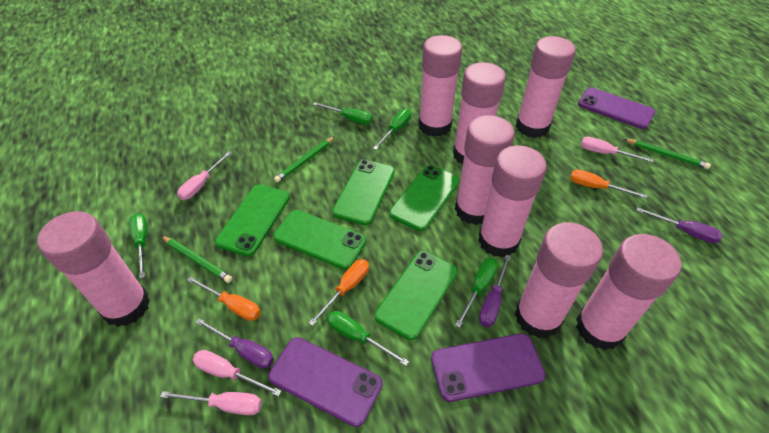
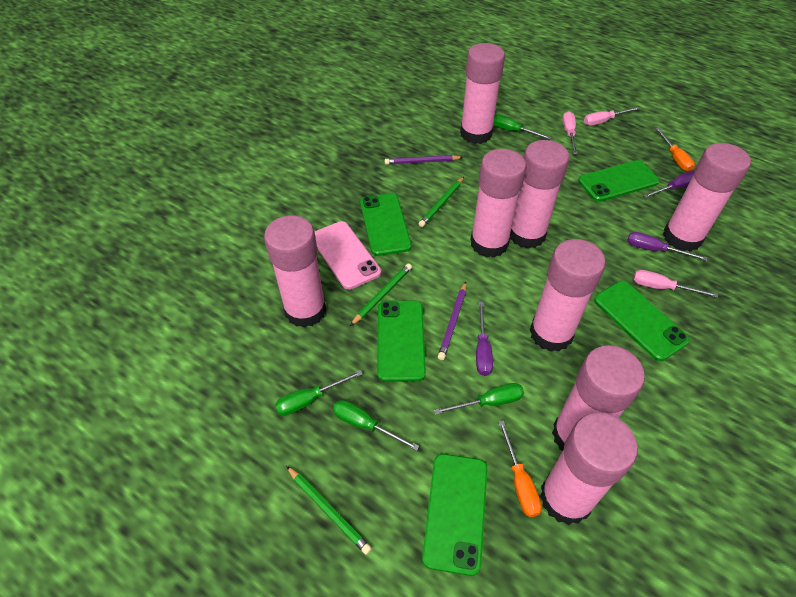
green screwdriver: 5 -> 4
orange screwdriver: 3 -> 2
pink phone: 0 -> 1
pink screwdriver: 4 -> 3
purple pencil: 0 -> 2
purple phone: 3 -> 0

